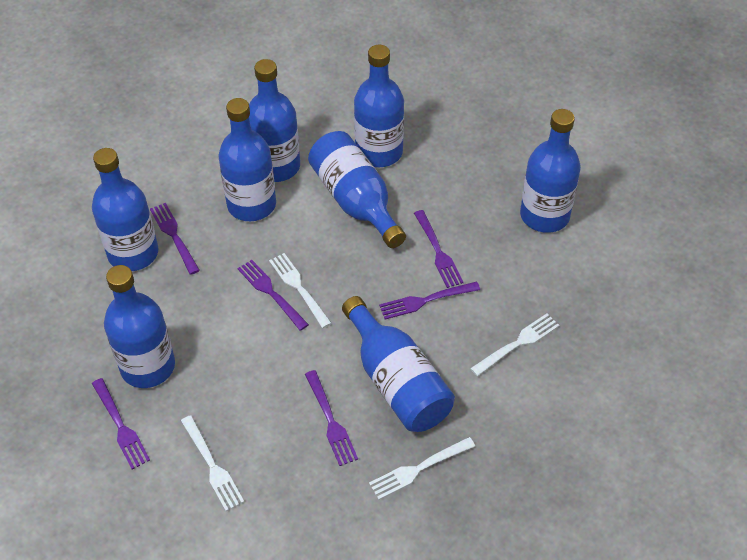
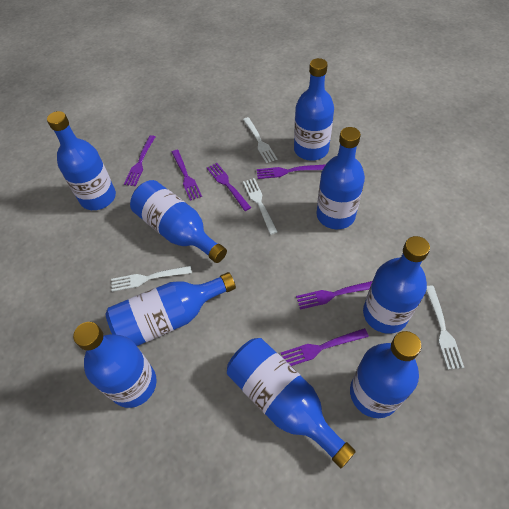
blue bottle: 8 -> 9

